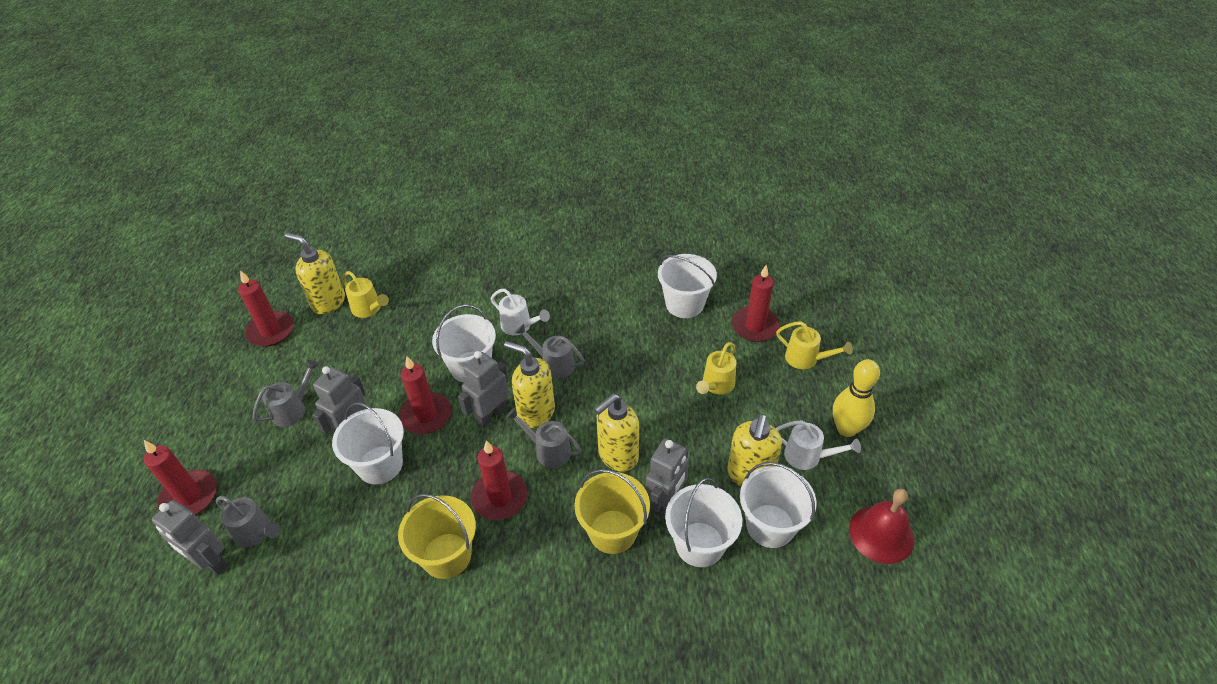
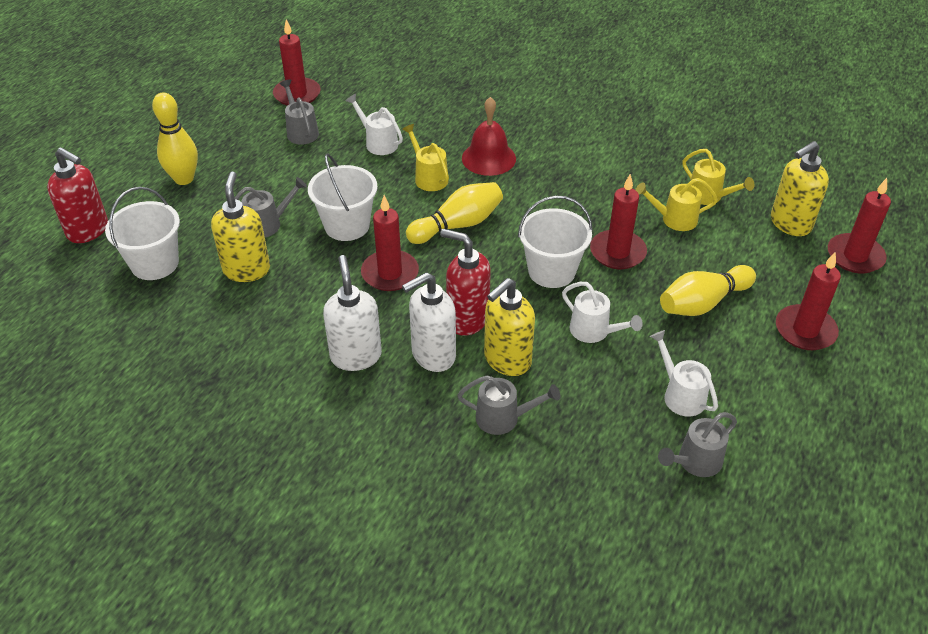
grey robot: 4 -> 0
red soap dispenser: 0 -> 2
white bucket: 5 -> 3
white soap dispenser: 0 -> 2
white watering can: 2 -> 3
yellow bowling pin: 1 -> 3
yellow bucket: 2 -> 0
yellow soap dispenser: 4 -> 3

